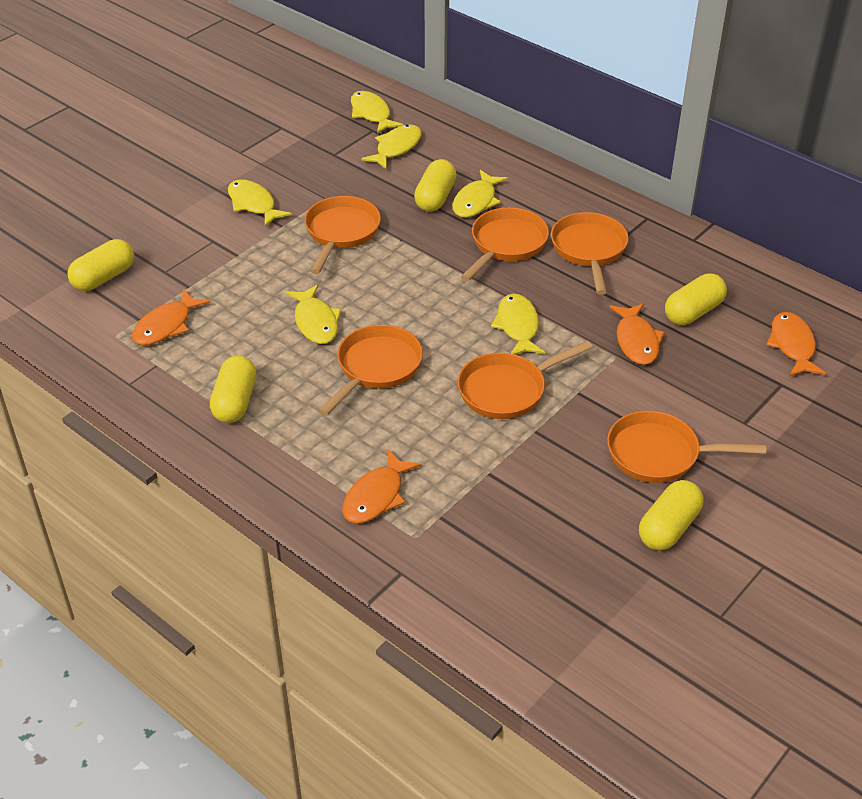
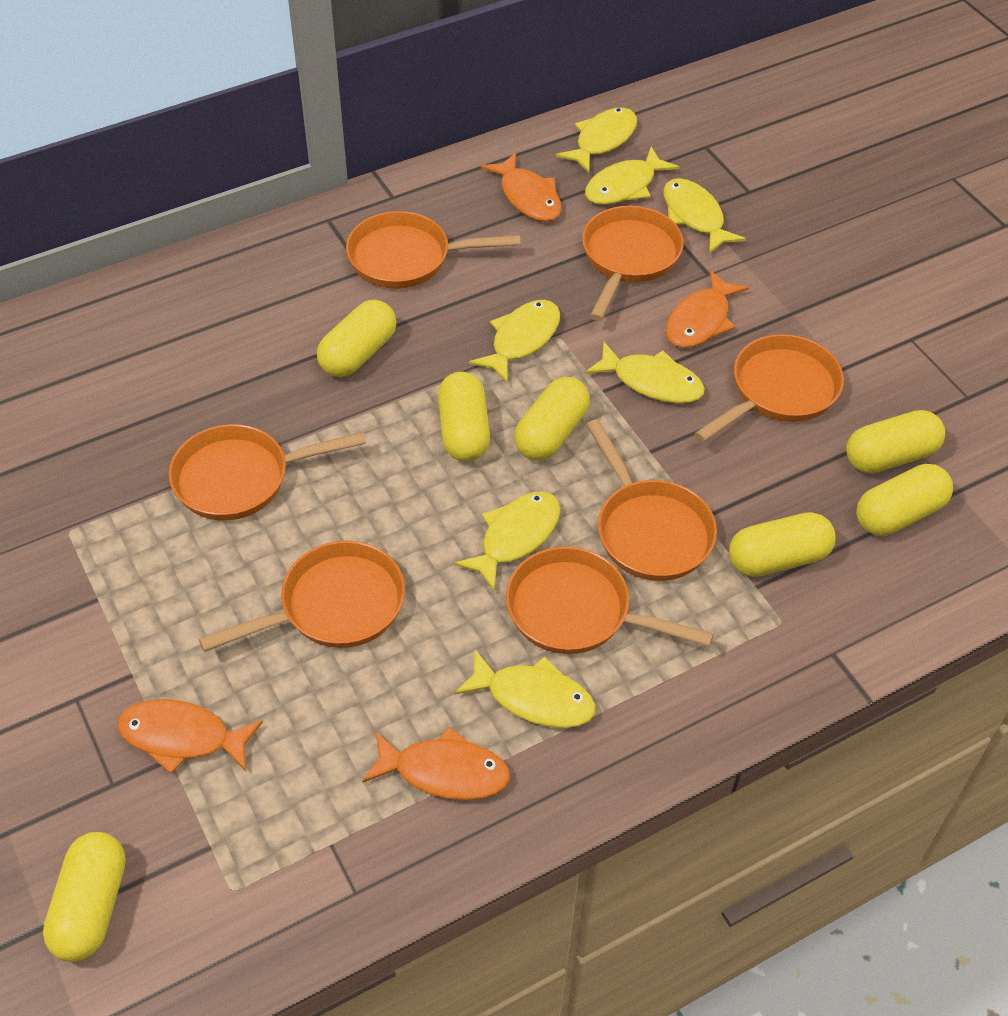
orange pan: 6 -> 7
yellow capsule: 5 -> 7
yellow fish: 6 -> 7

